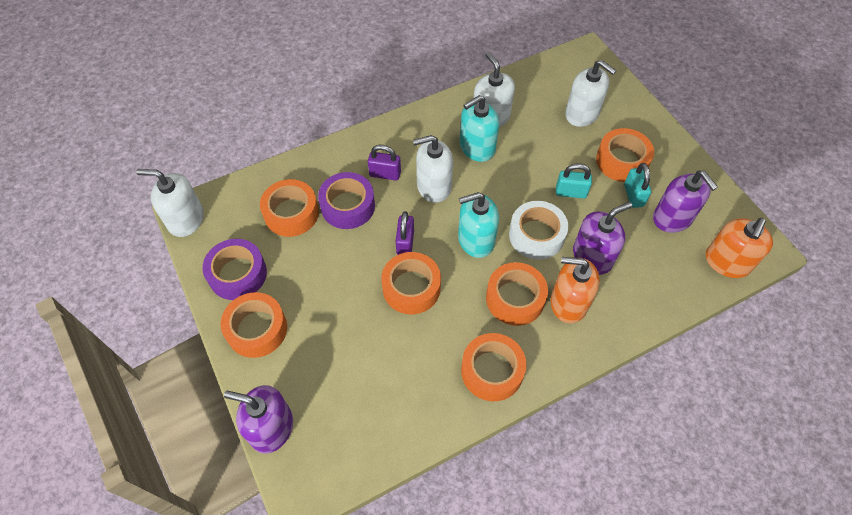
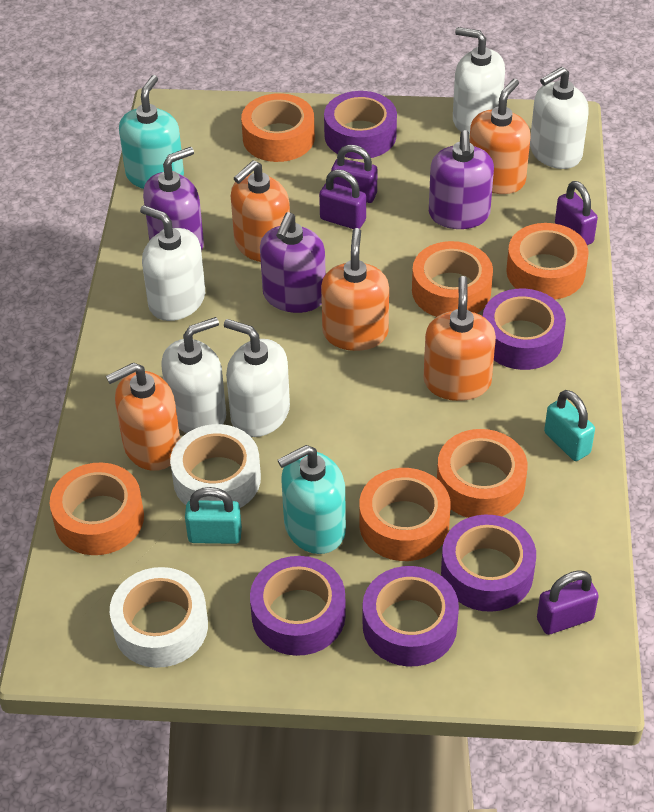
orange soap dispenser: 2 -> 5
purple padlock: 2 -> 4
purple tape: 2 -> 5
white soap dispenser: 4 -> 5
white tape: 1 -> 2

